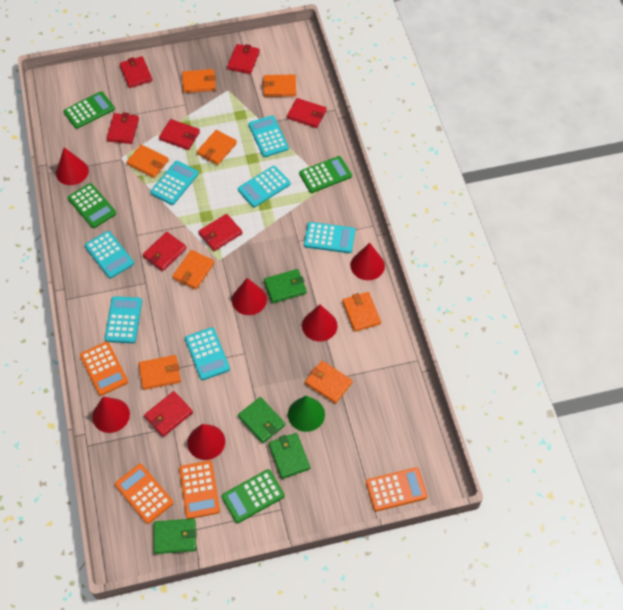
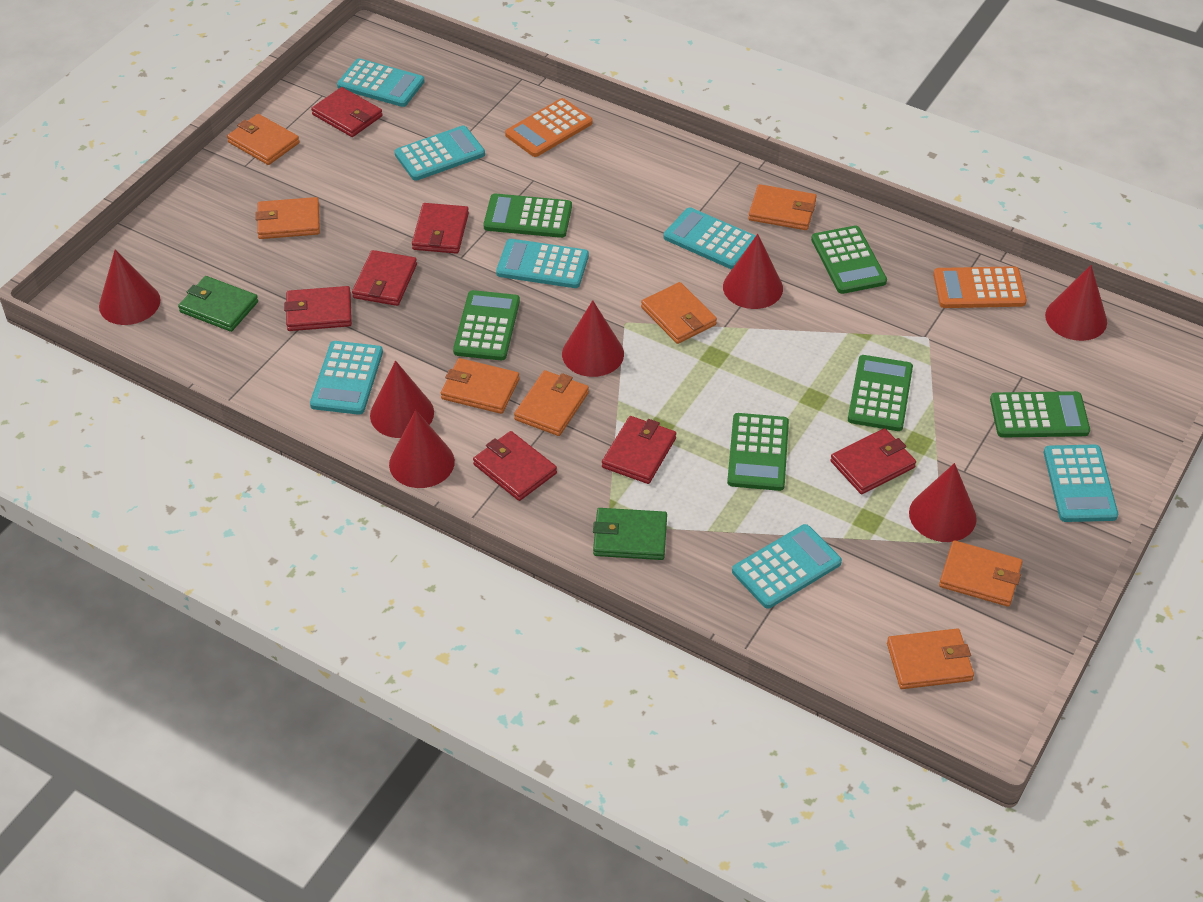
green calculator: 4 -> 6
green cone: 1 -> 0
green wallet: 4 -> 2
orange calculator: 4 -> 2
red cone: 6 -> 7
red wallet: 8 -> 7

